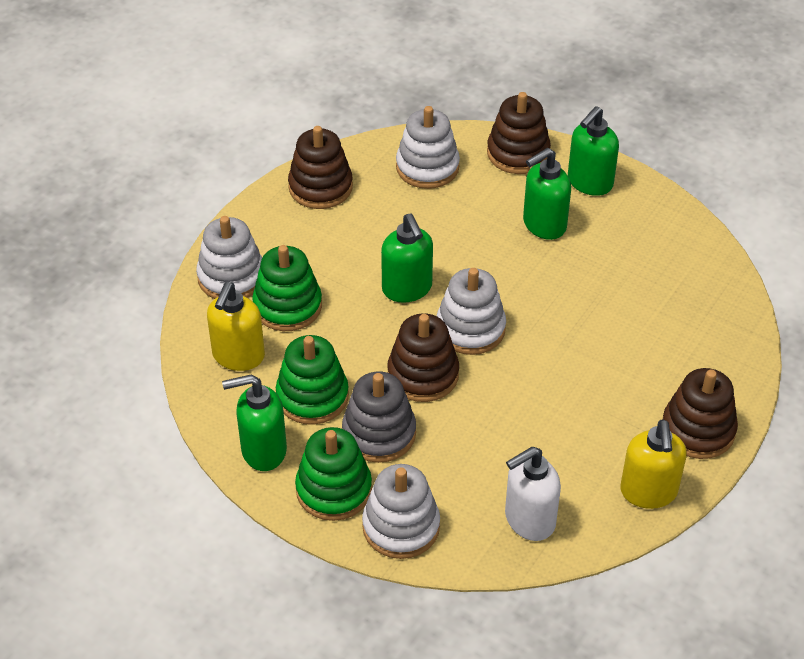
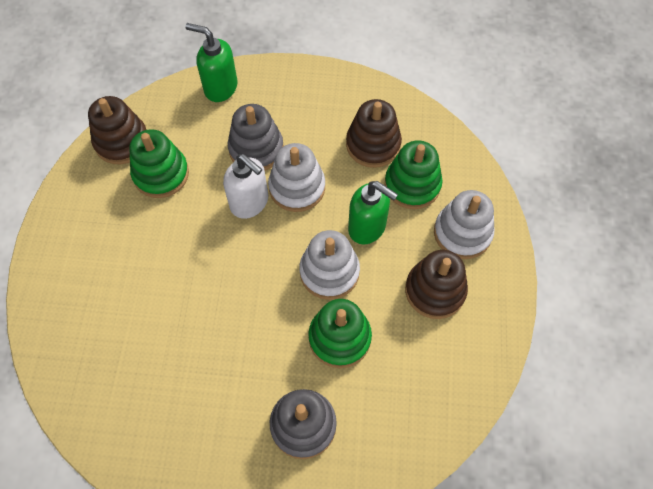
brown stacking toy: 4 -> 3
green soap dispenser: 4 -> 2
grey stacking toy: 1 -> 2
white stacking toy: 4 -> 3
yellow soap dispenser: 2 -> 0

